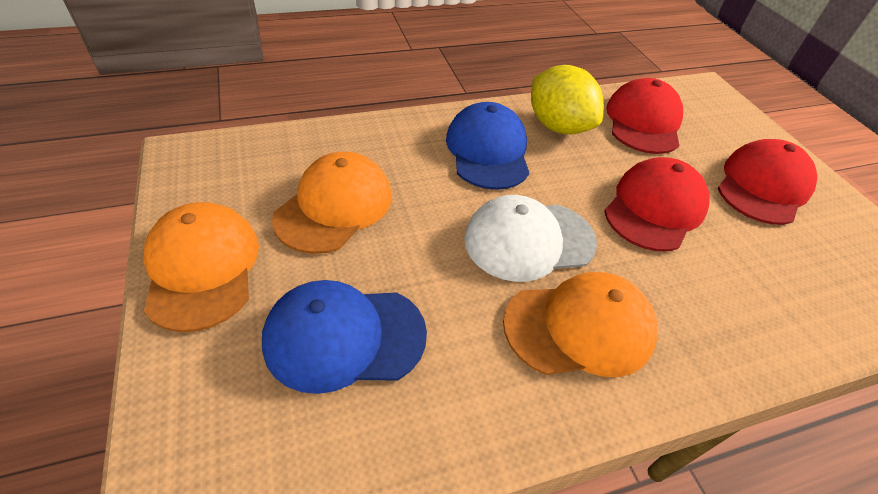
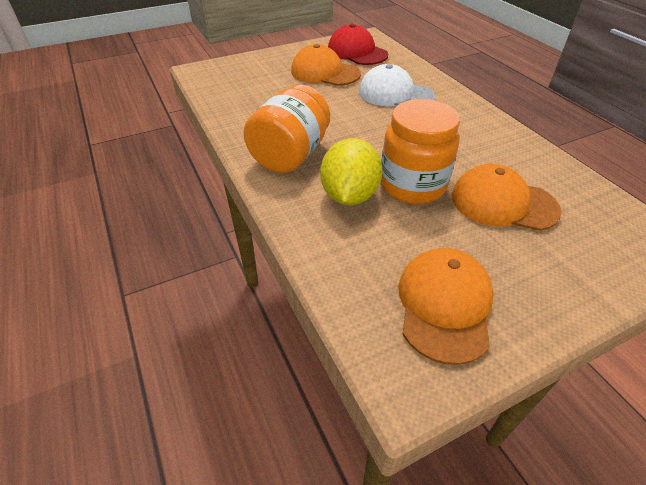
blue cap: 2 -> 0
orange jar: 0 -> 2
red cap: 3 -> 1

